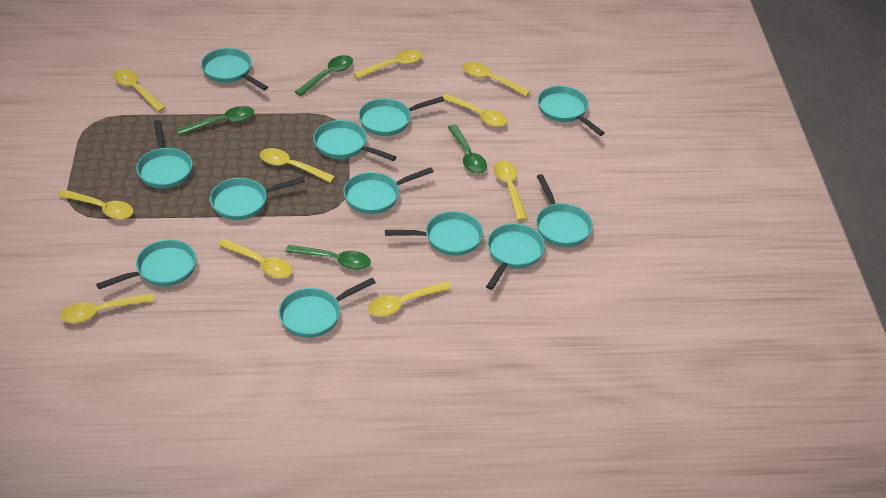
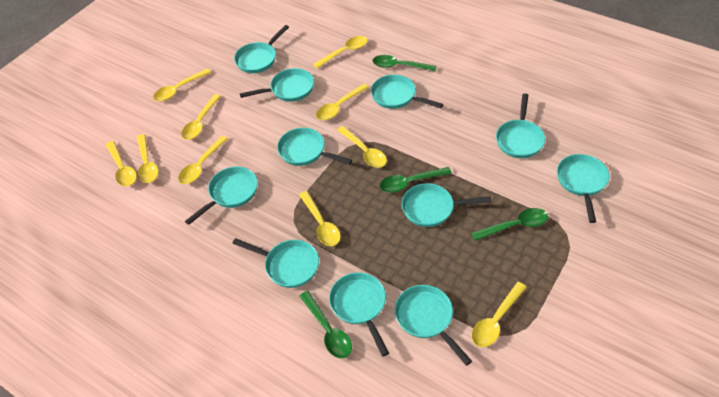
turquoise pan: 12 -> 11

